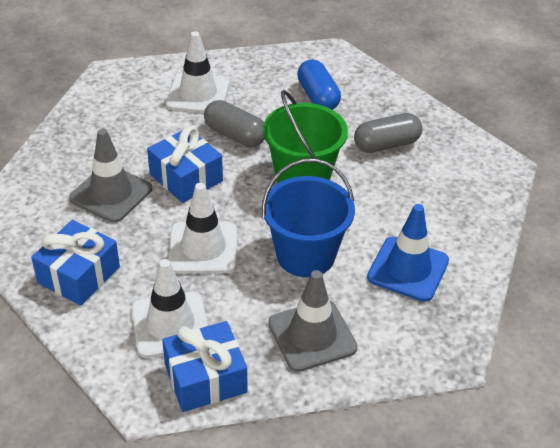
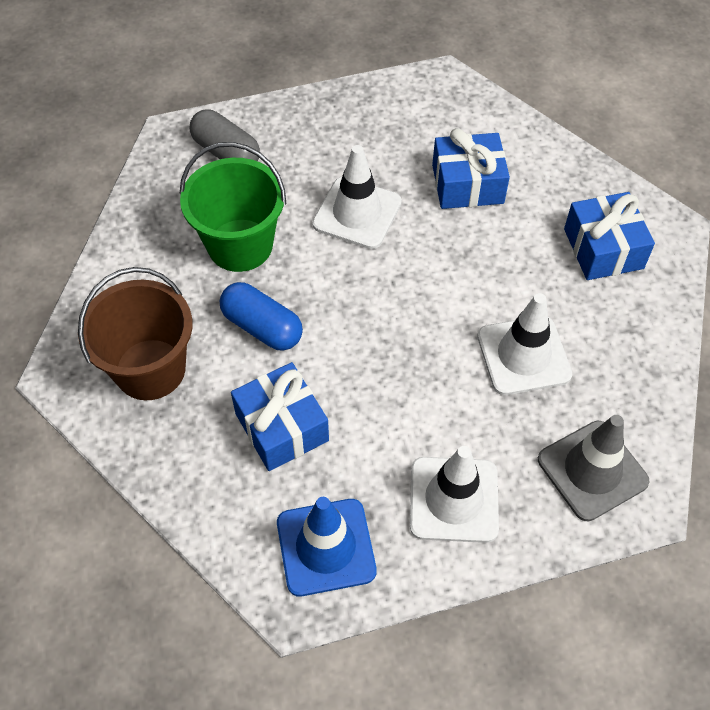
blue bucket: 1 -> 0
brown bucket: 0 -> 1
grey capsule: 2 -> 1
grey traffic cone: 2 -> 1

